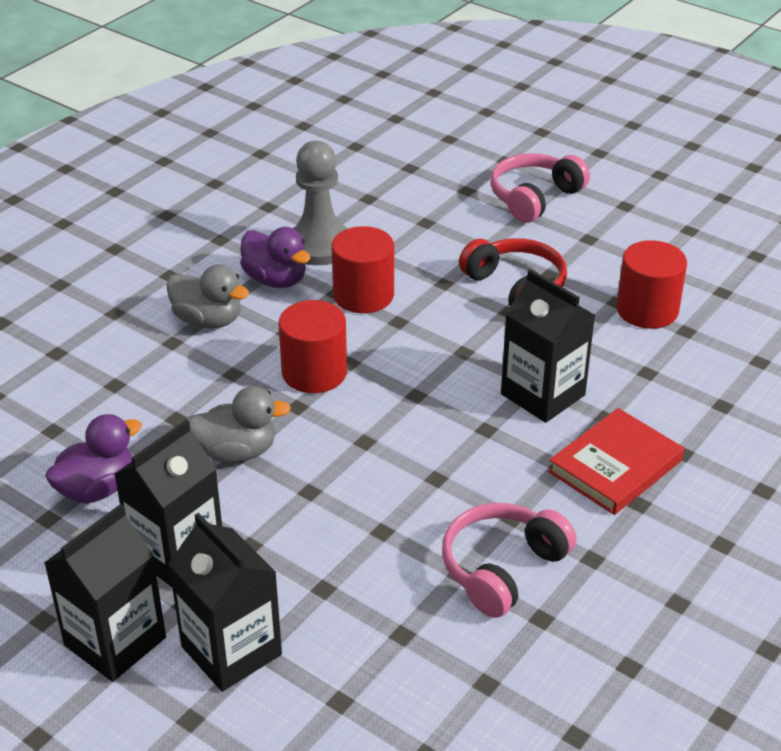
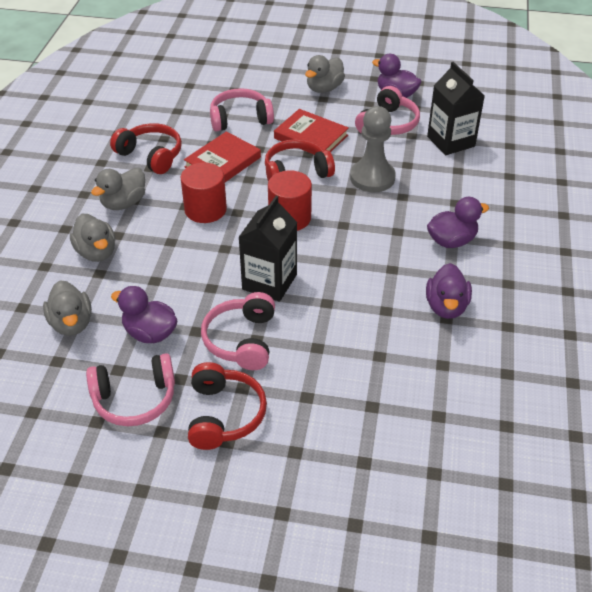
black carton: 4 -> 2
grey duck: 2 -> 4
pink headphones: 2 -> 4
purple duck: 2 -> 4
red book: 1 -> 2
red cylinder: 3 -> 2
red headphones: 1 -> 3

